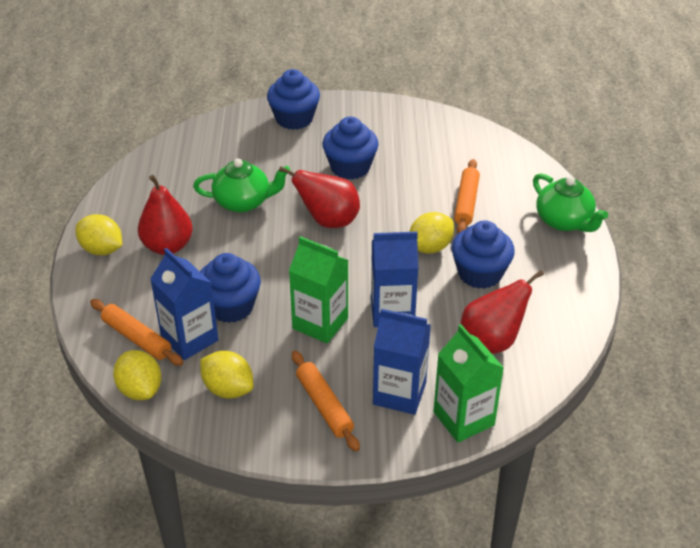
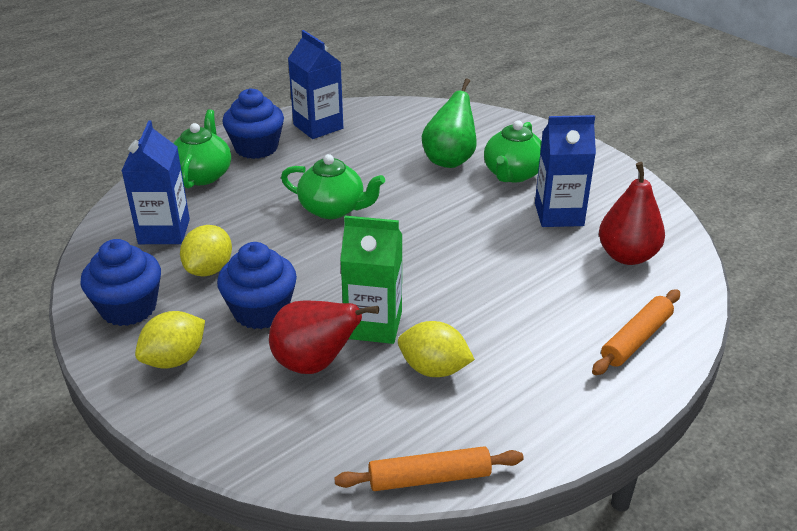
blue cupcake: 4 -> 3
green carton: 2 -> 1
green pear: 0 -> 1
green teapot: 2 -> 3
orange rolling pin: 3 -> 2
red pear: 3 -> 2
yellow lemon: 4 -> 3

